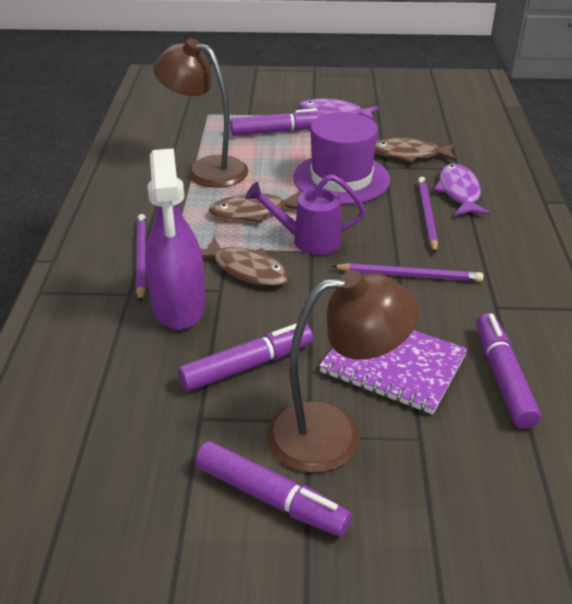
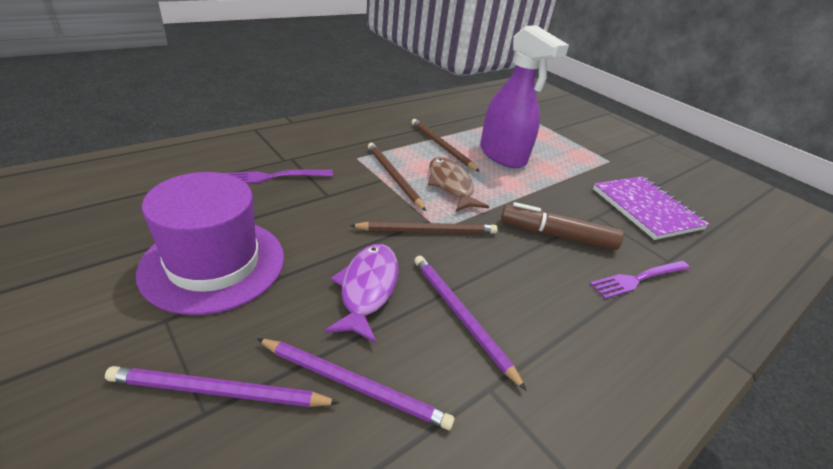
brown fish: 3 -> 1
brown lamp: 2 -> 0
brown marker: 0 -> 1
brown pencil: 0 -> 3
purple fish: 2 -> 1
purple fork: 0 -> 2
purple marker: 4 -> 0
purple watering can: 1 -> 0

